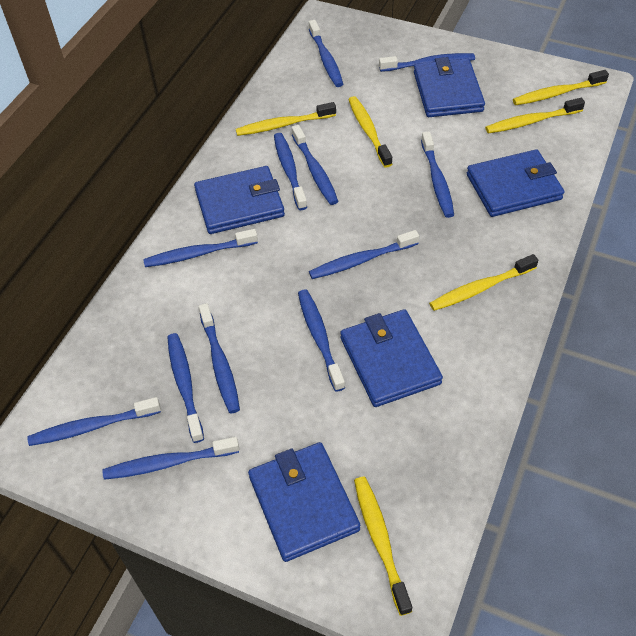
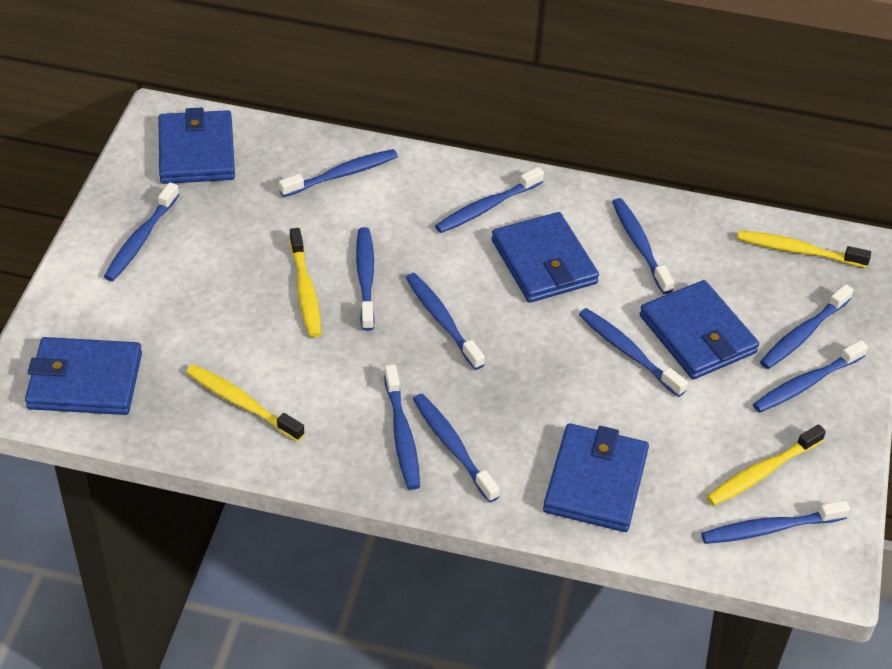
yellow toothbrush: 6 -> 4

